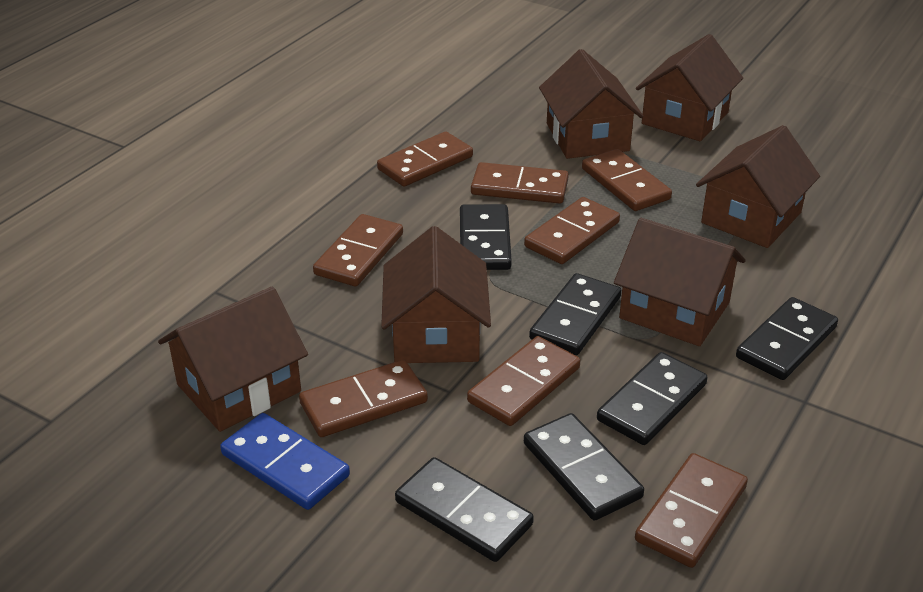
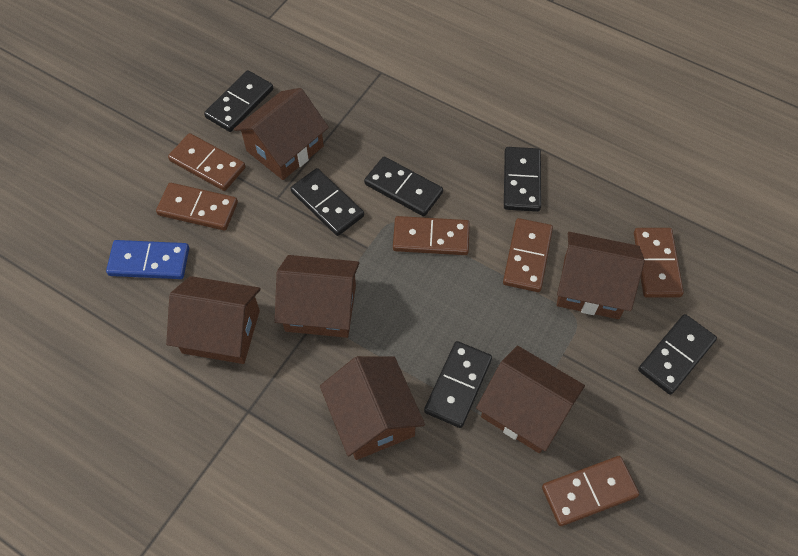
brown domino: 8 -> 6

